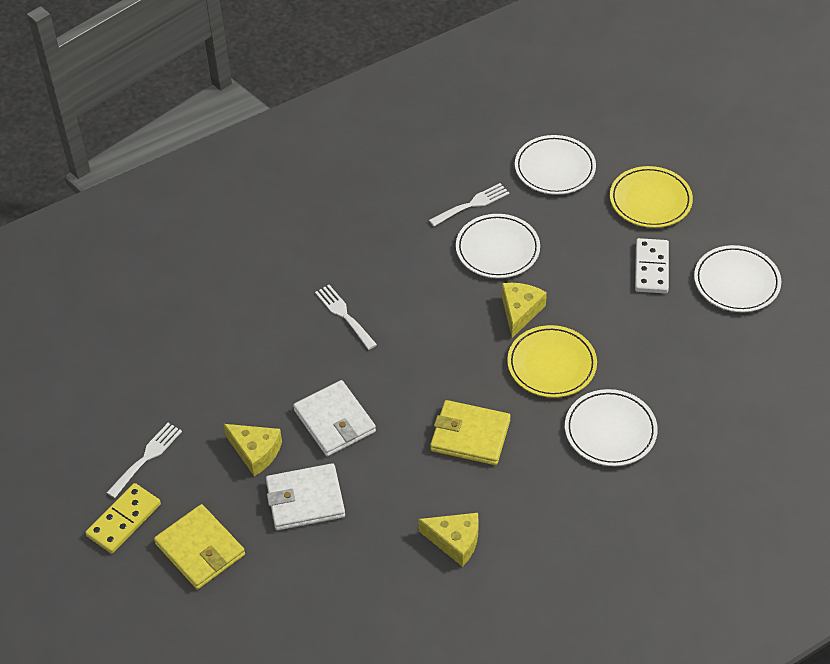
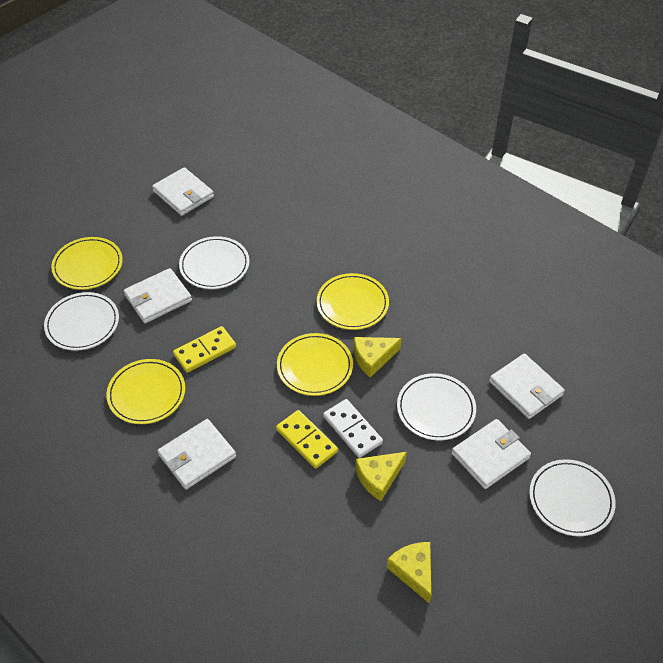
white fork: 3 -> 0
white wallet: 2 -> 5
yellow domino: 1 -> 2
yellow plate: 2 -> 4
yellow wallet: 2 -> 0

